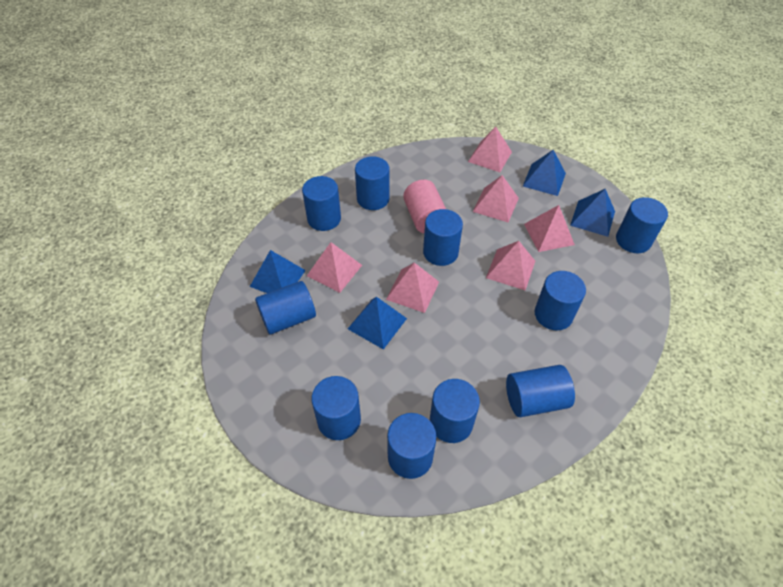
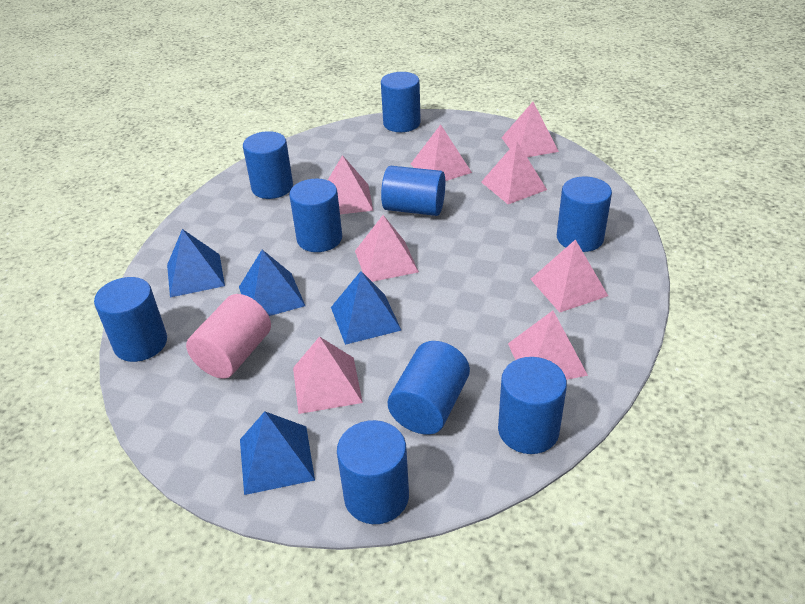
blue cylinder: 10 -> 9
pink pyramid: 6 -> 8

